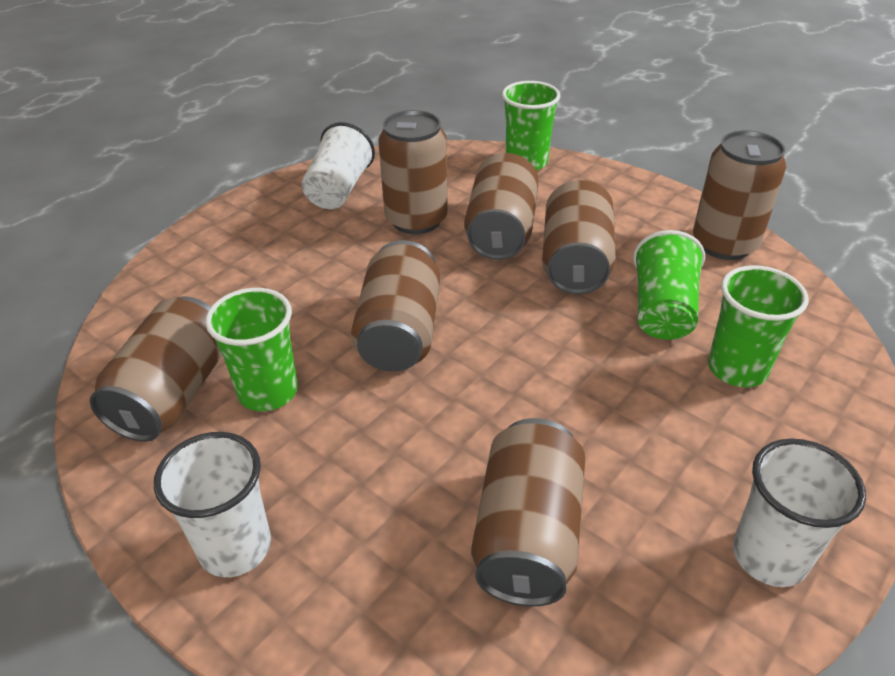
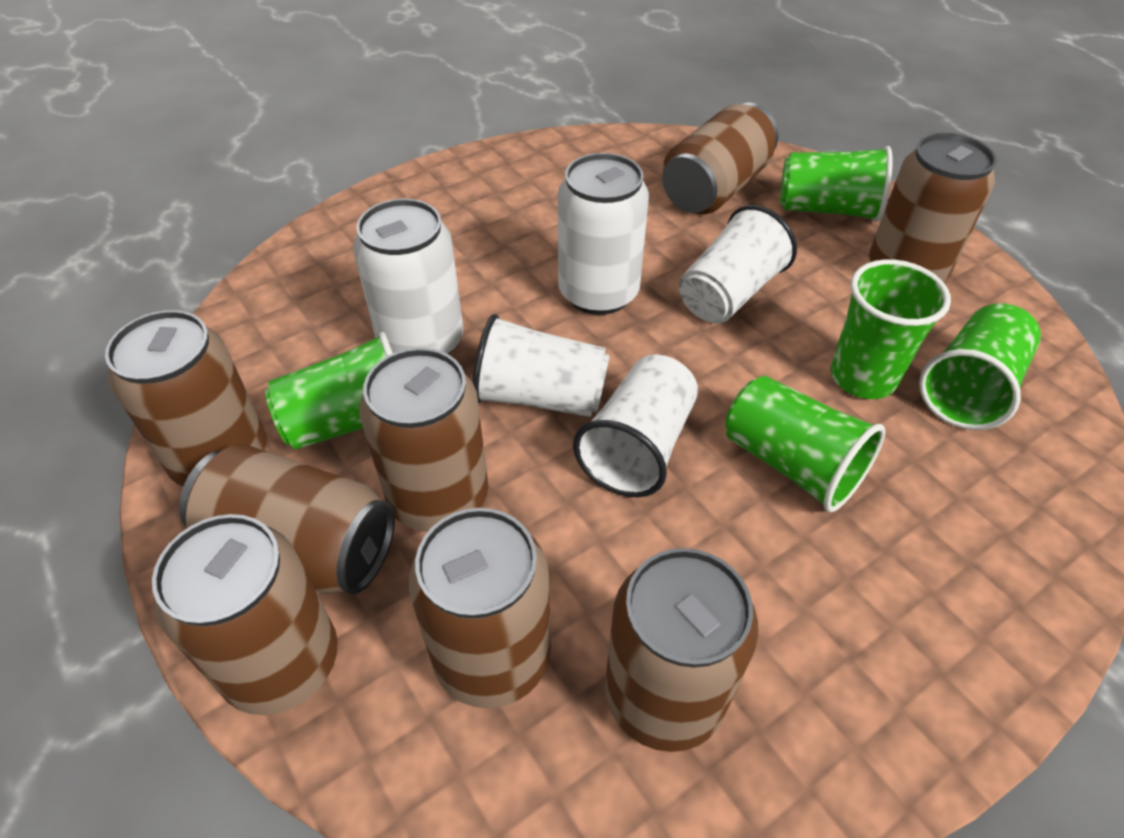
brown can: 7 -> 8
green cup: 4 -> 5
white can: 0 -> 2

